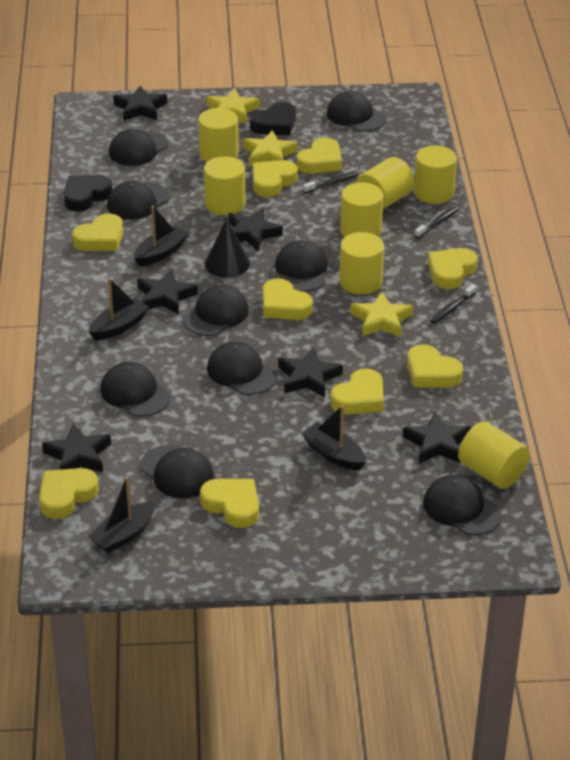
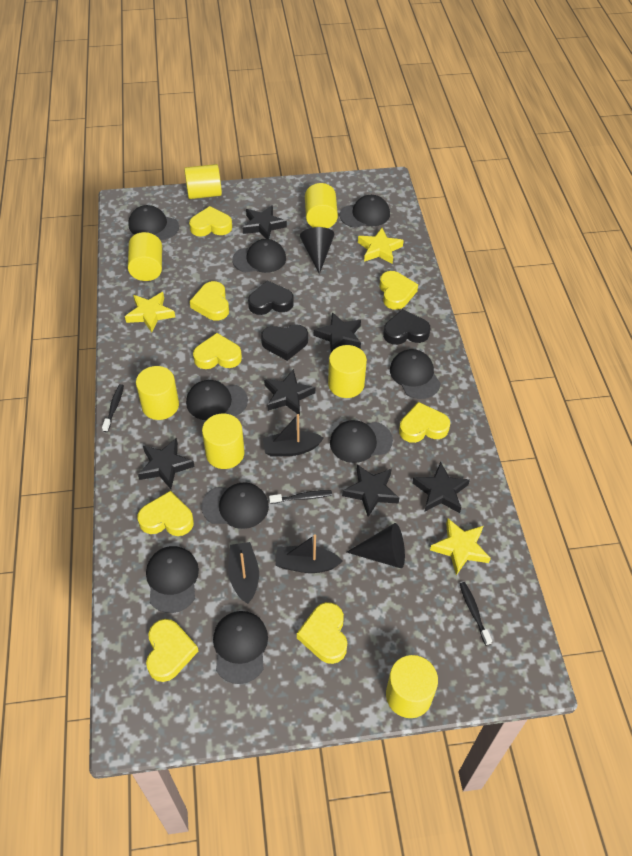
black boat: 4 -> 3
black cone: 1 -> 2
black heart: 2 -> 3
yellow heart: 9 -> 8

